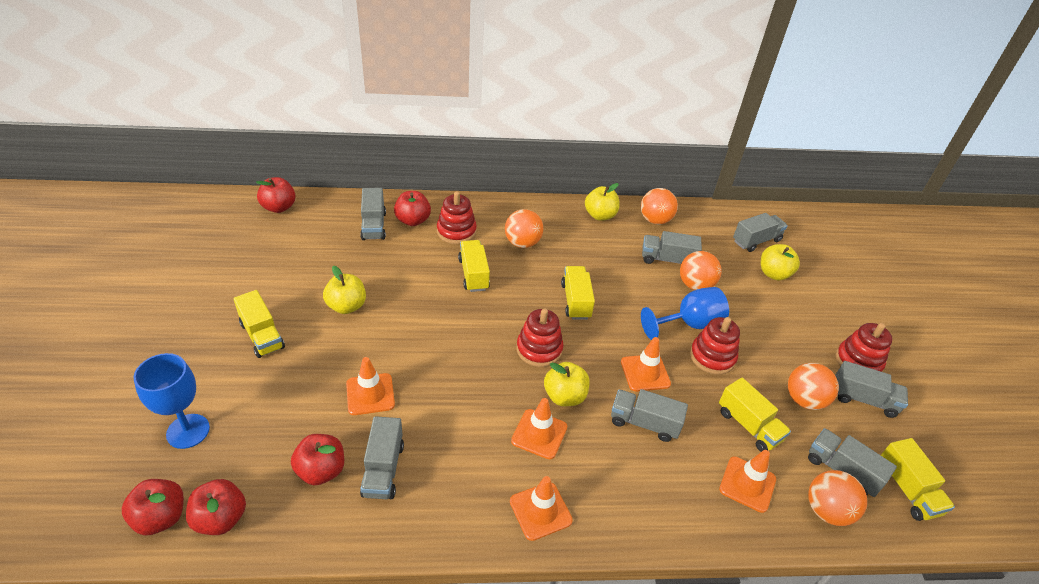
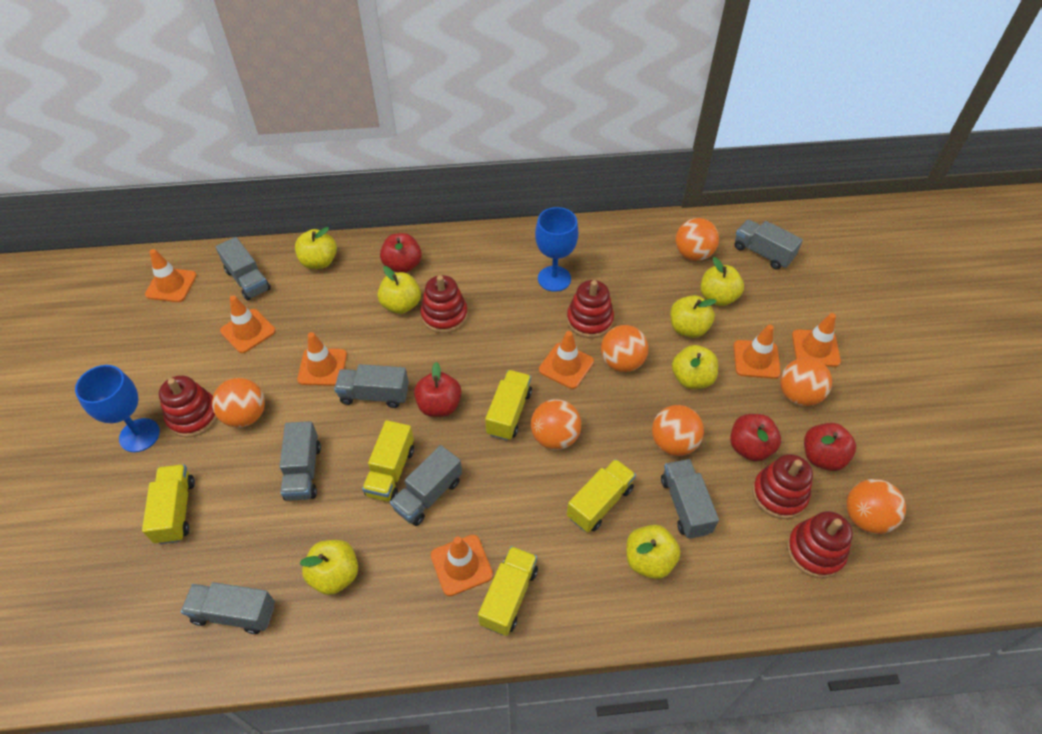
orange ball: 5 -> 7
orange traffic cone: 5 -> 7
red apple: 5 -> 4
red stacking toy: 4 -> 5
yellow apple: 4 -> 7

